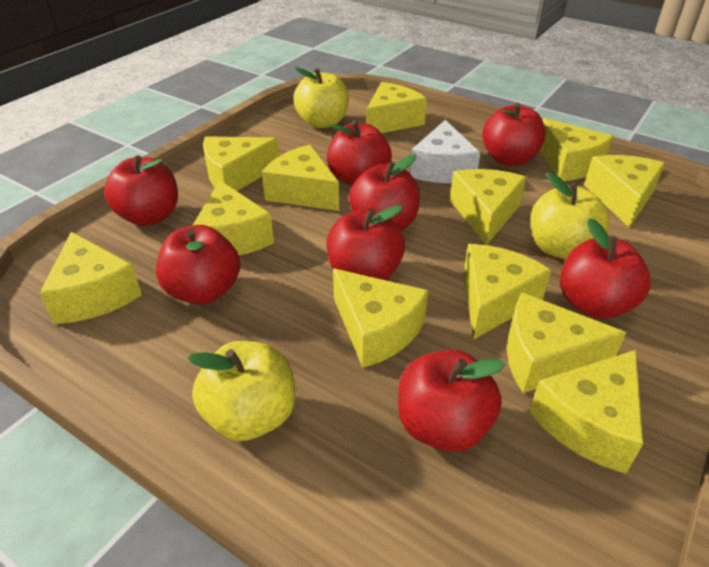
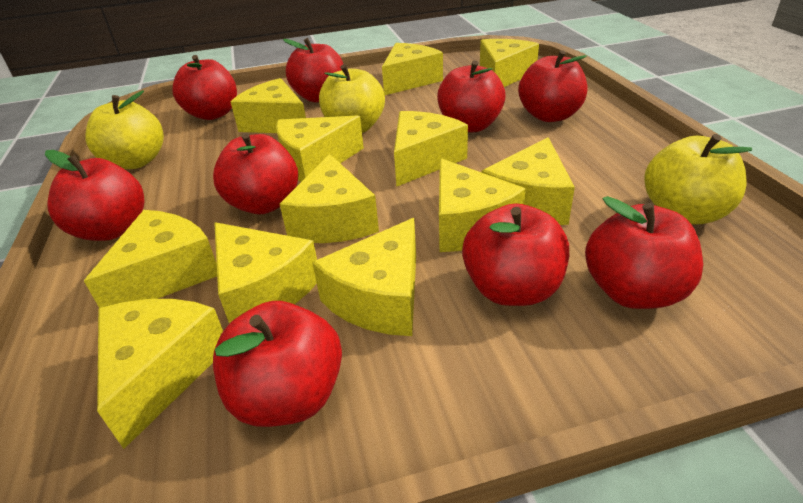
red apple: 8 -> 9
white cheese: 1 -> 0

